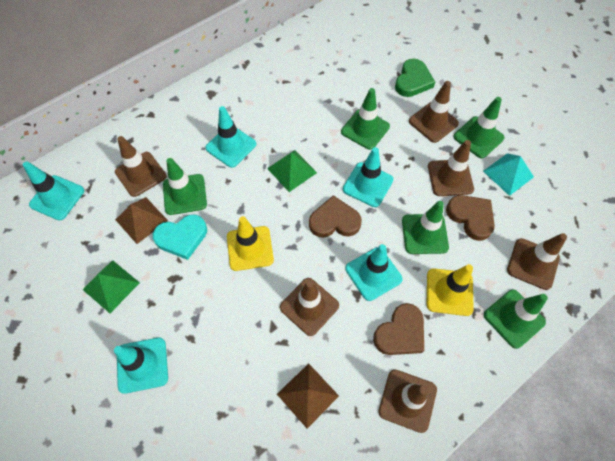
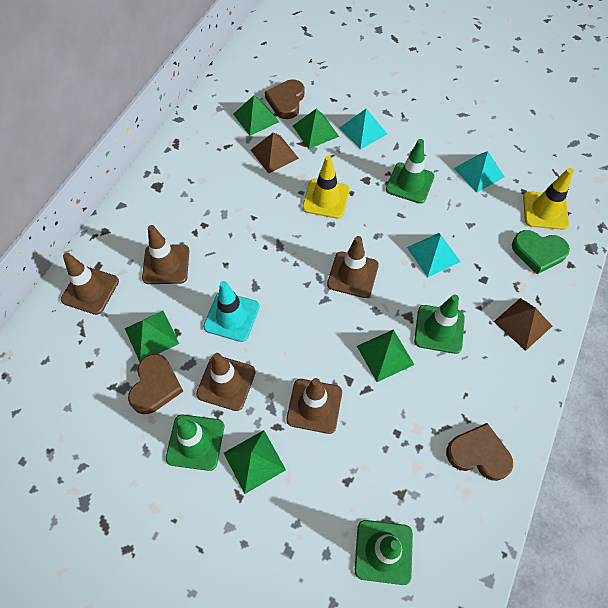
brown traffic cone: 6 -> 5
green pyramid: 2 -> 5
green traffic cone: 5 -> 4
turquoise heart: 1 -> 0
turquoise pyramid: 1 -> 3
turquoise traffic cone: 5 -> 1

